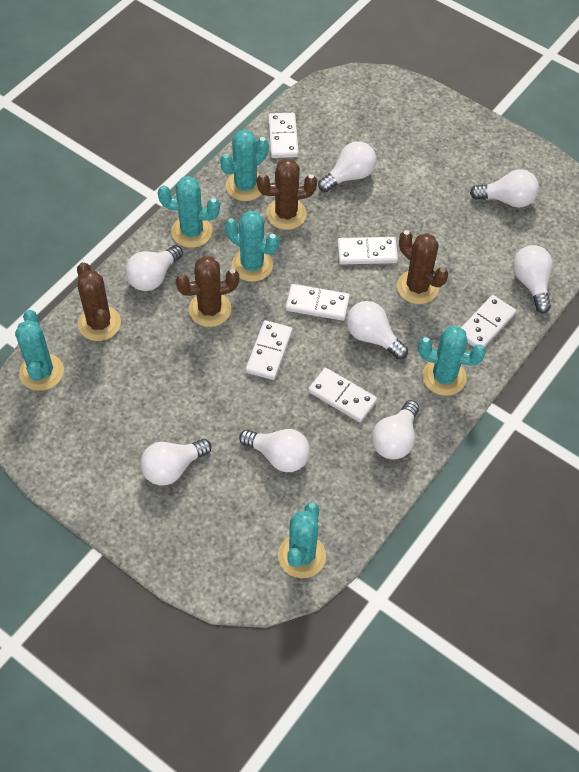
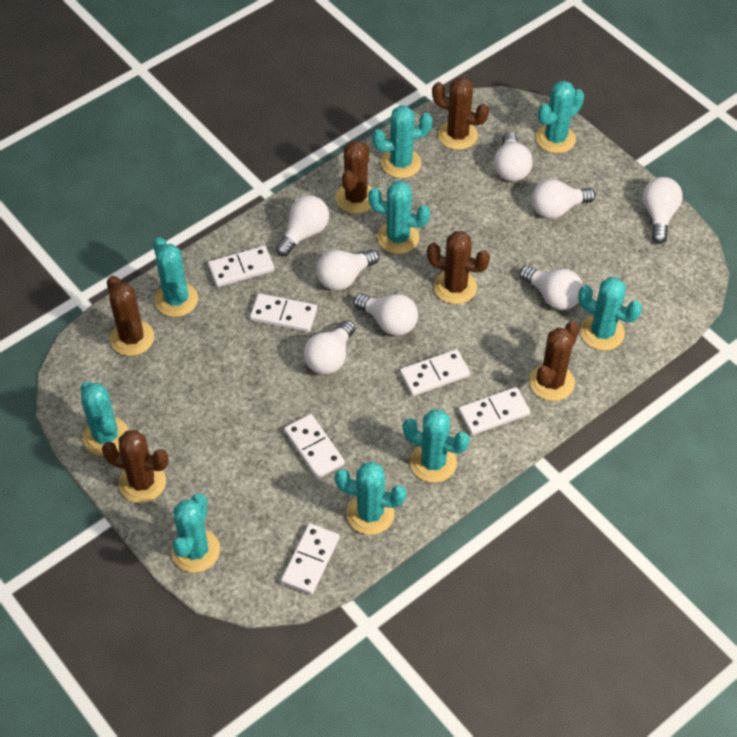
brown cactus: 4 -> 6
turquoise cactus: 6 -> 9

